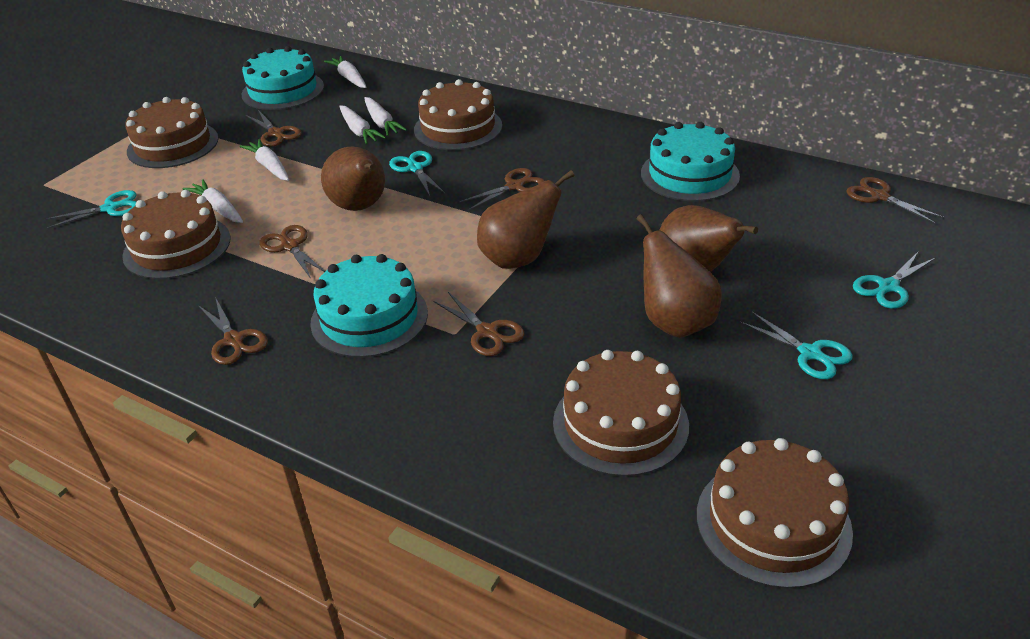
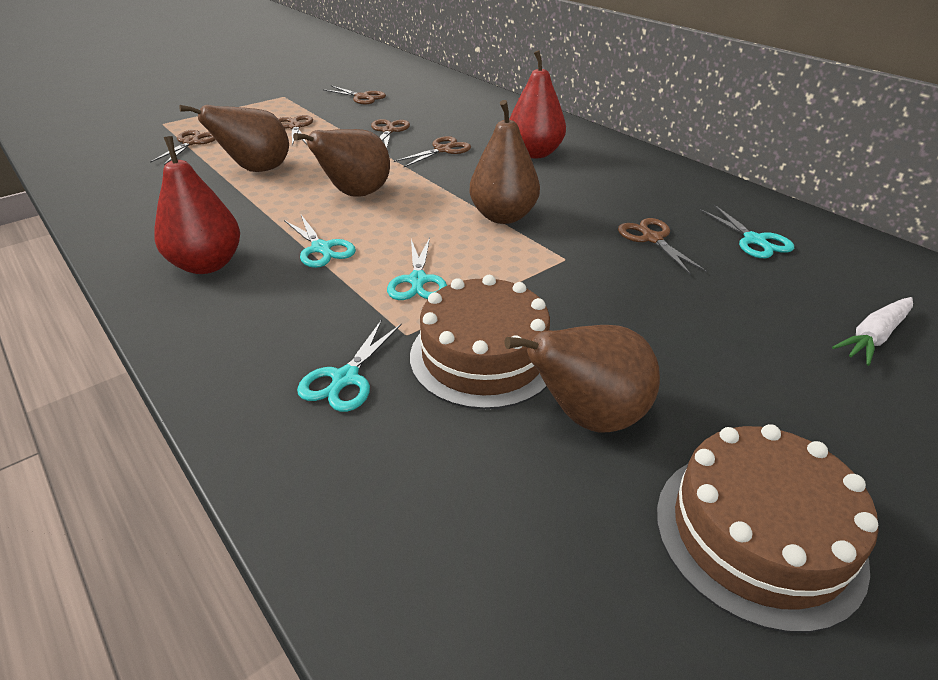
brown cake: 5 -> 2
red pear: 0 -> 2
turquoise cake: 3 -> 0
white carrot: 5 -> 1

